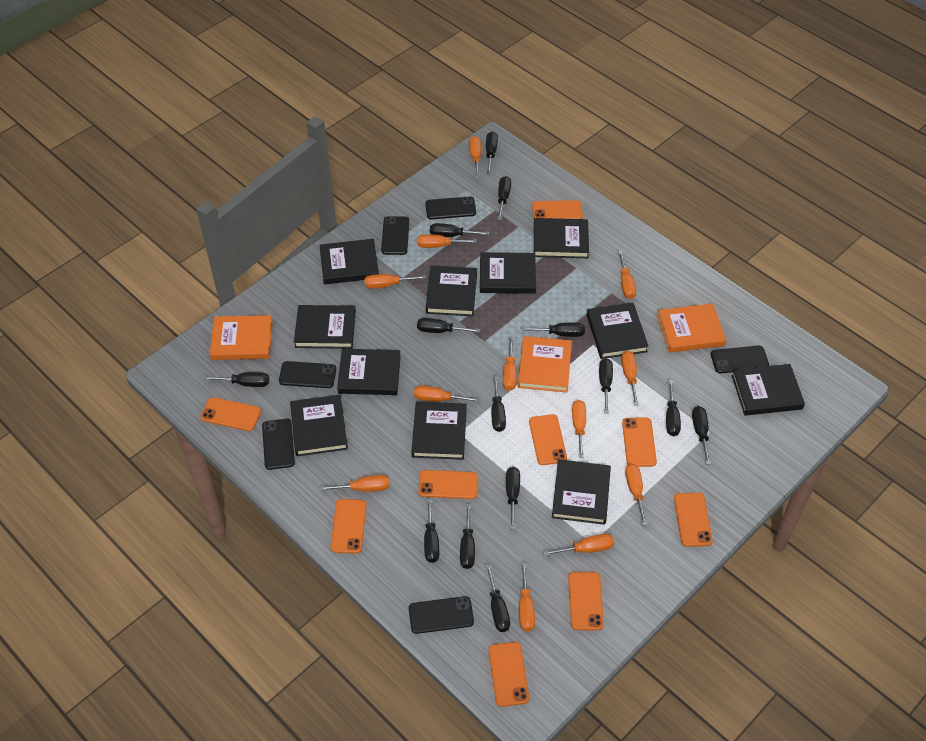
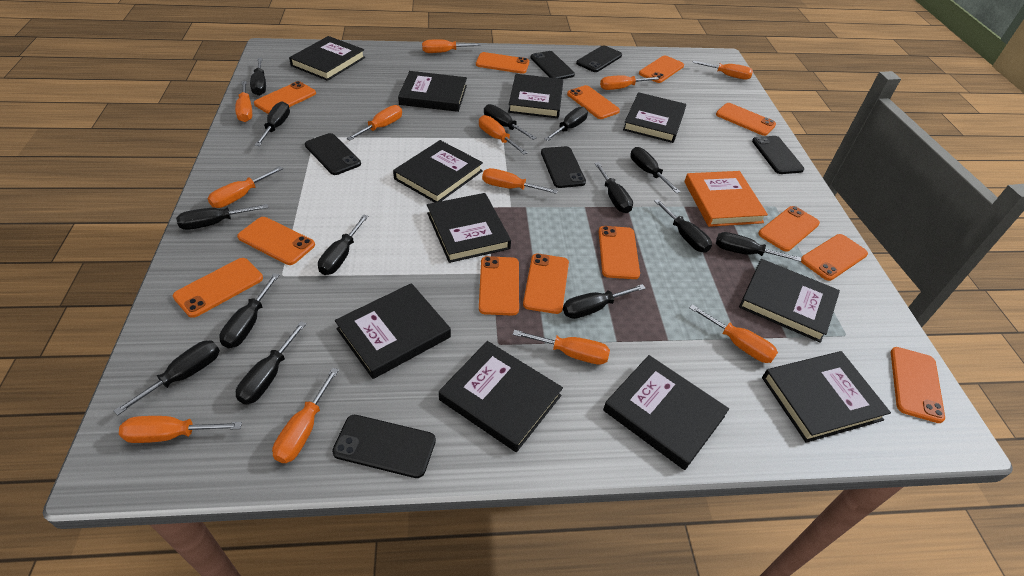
orange book: 3 -> 1
orange phone: 9 -> 13

